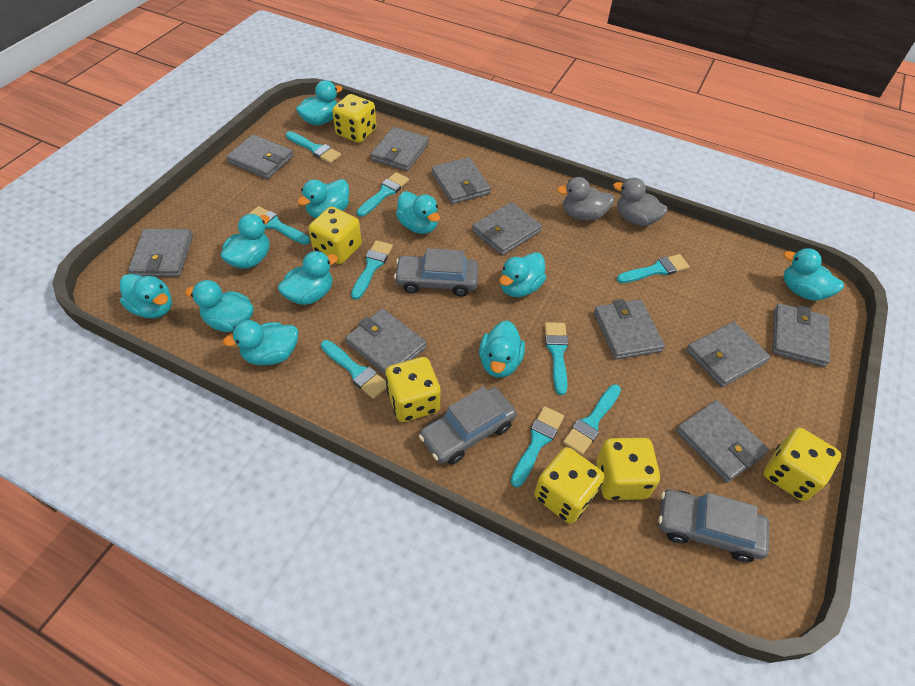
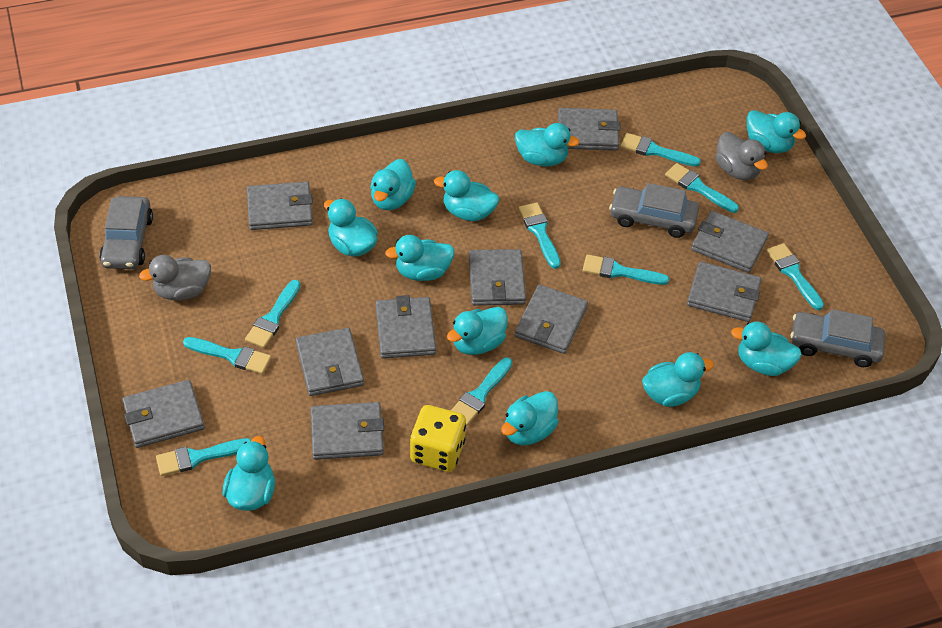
yellow dice: 6 -> 1

